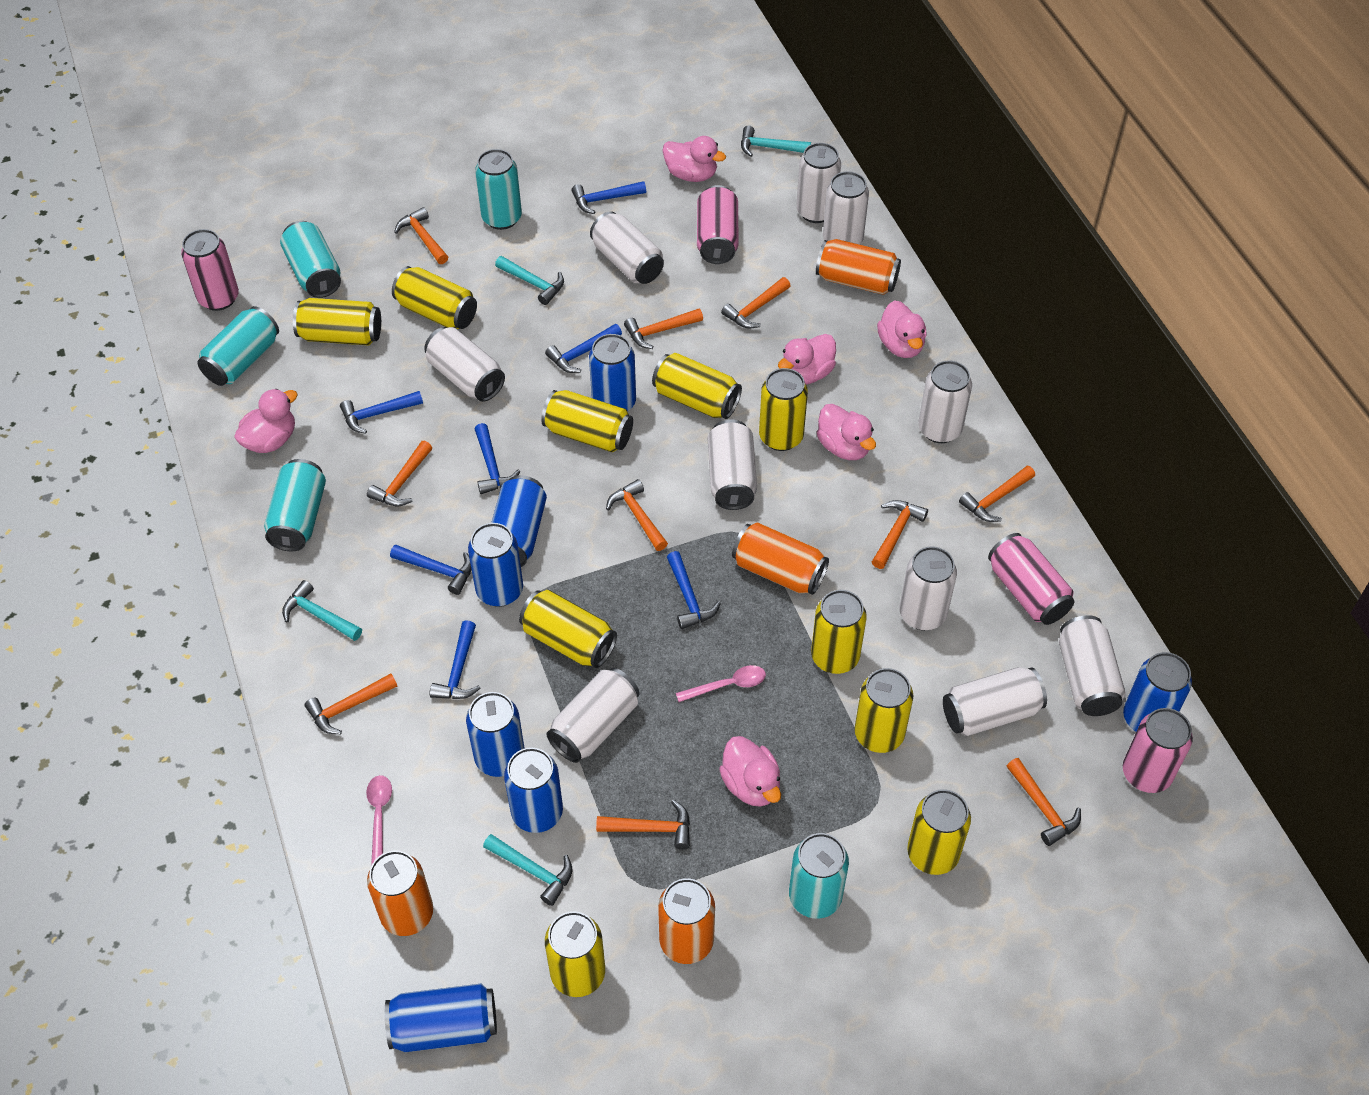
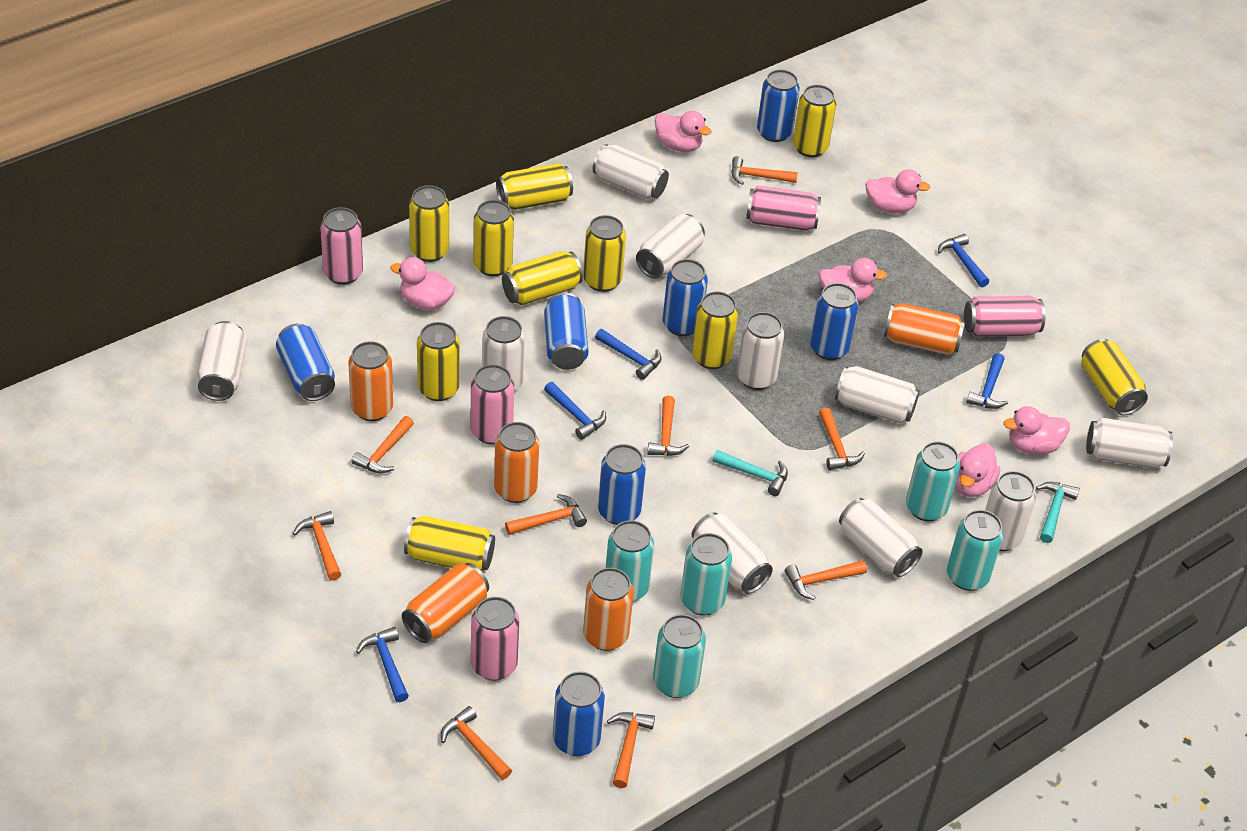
blue hammer: 7 -> 5
orange can: 4 -> 5
orange hammer: 10 -> 9
pink can: 4 -> 5
pink spoon: 2 -> 0
turquoise hammer: 4 -> 2

